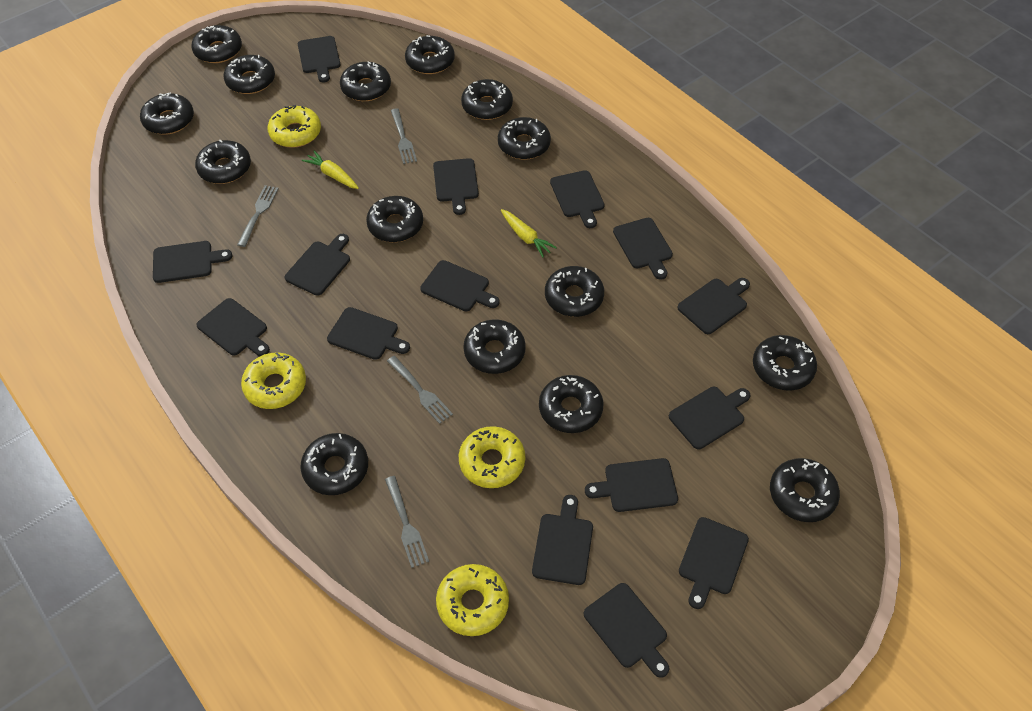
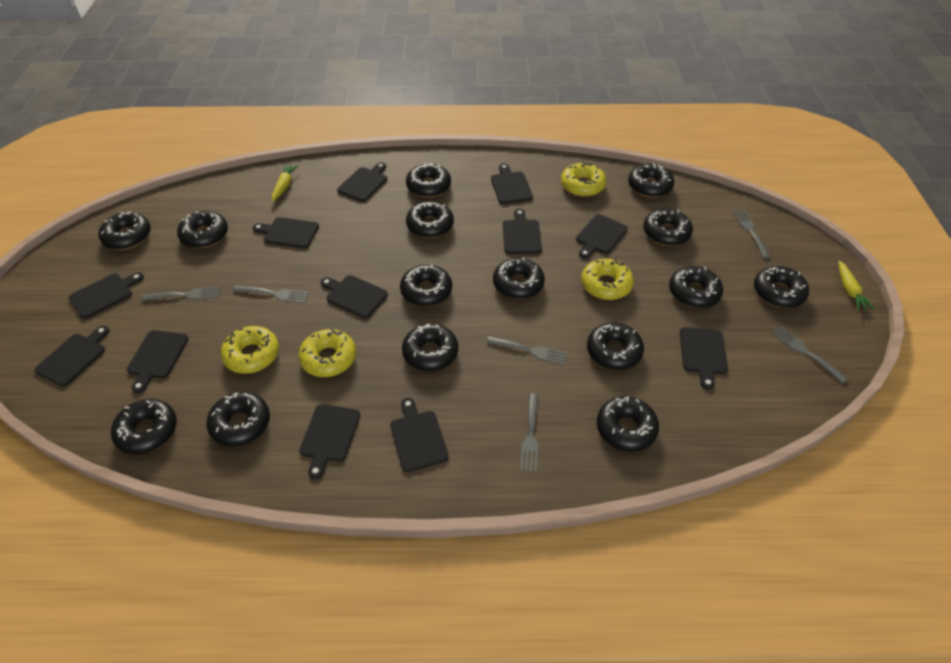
black cutting board: 15 -> 12
grey fork: 4 -> 6

